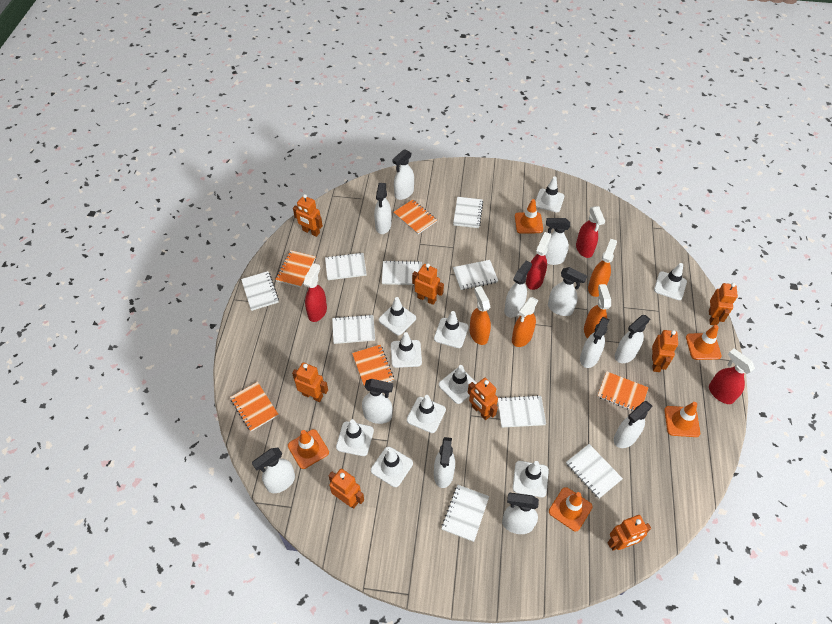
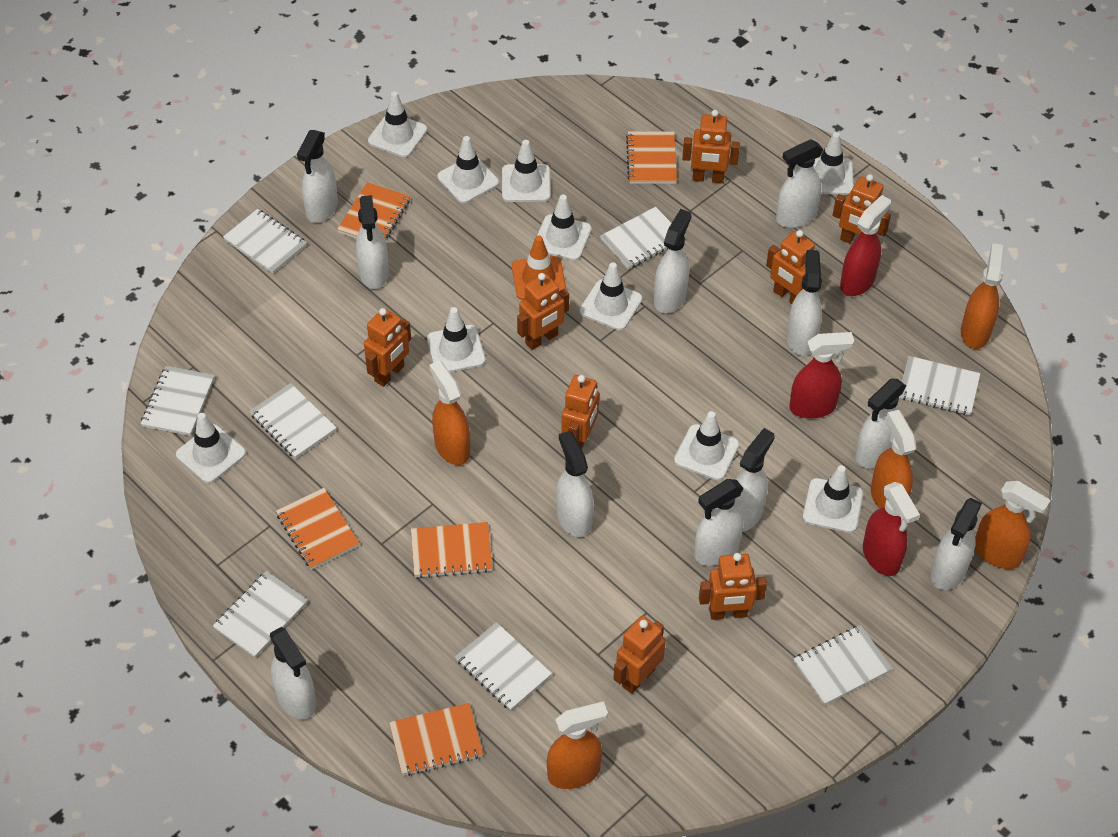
orange spray bottle: 4 -> 5
orange traffic cone: 5 -> 1
red spray bottle: 4 -> 3
white notebook: 9 -> 8
white spray bottle: 12 -> 11

